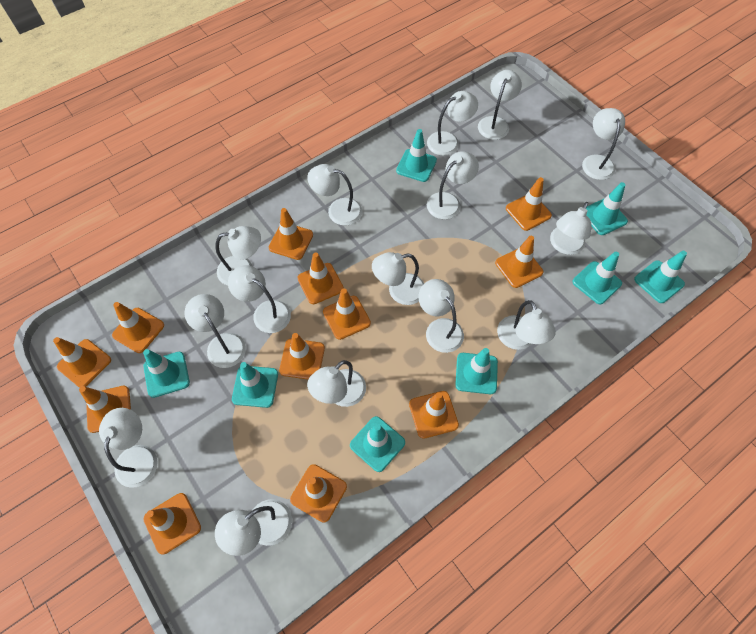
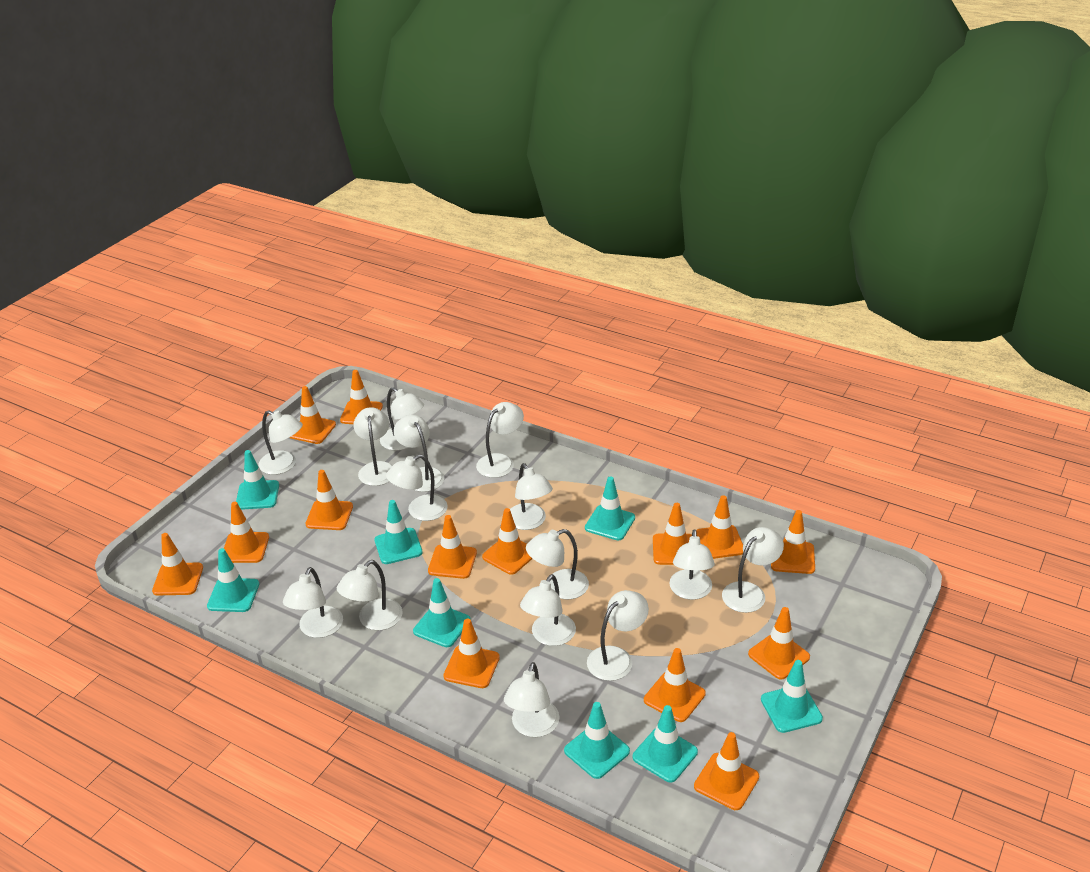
orange traffic cone: 12 -> 14

